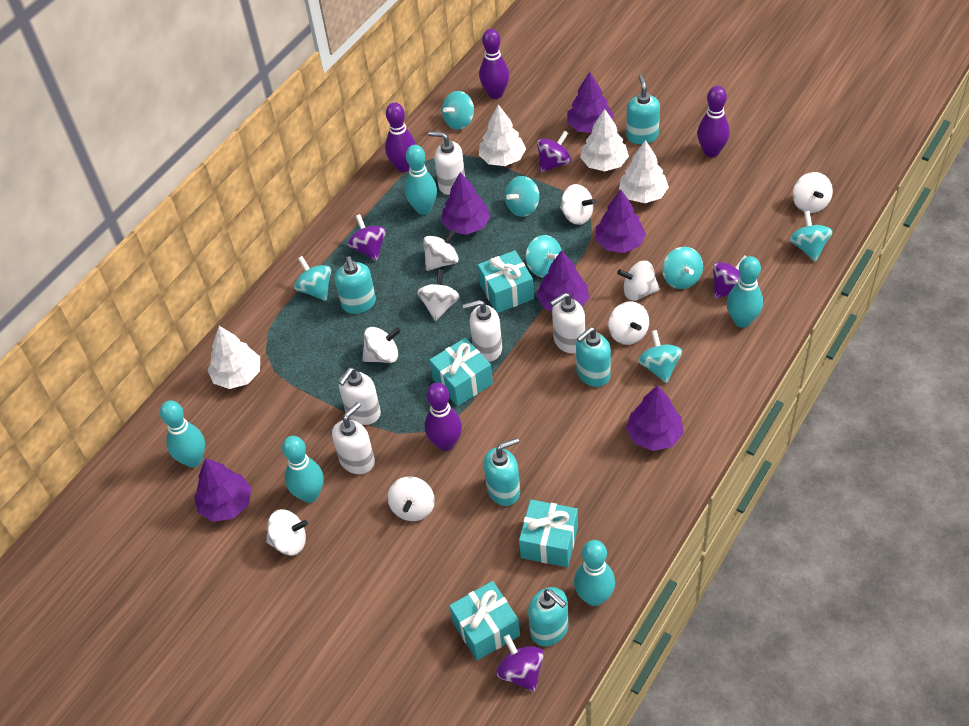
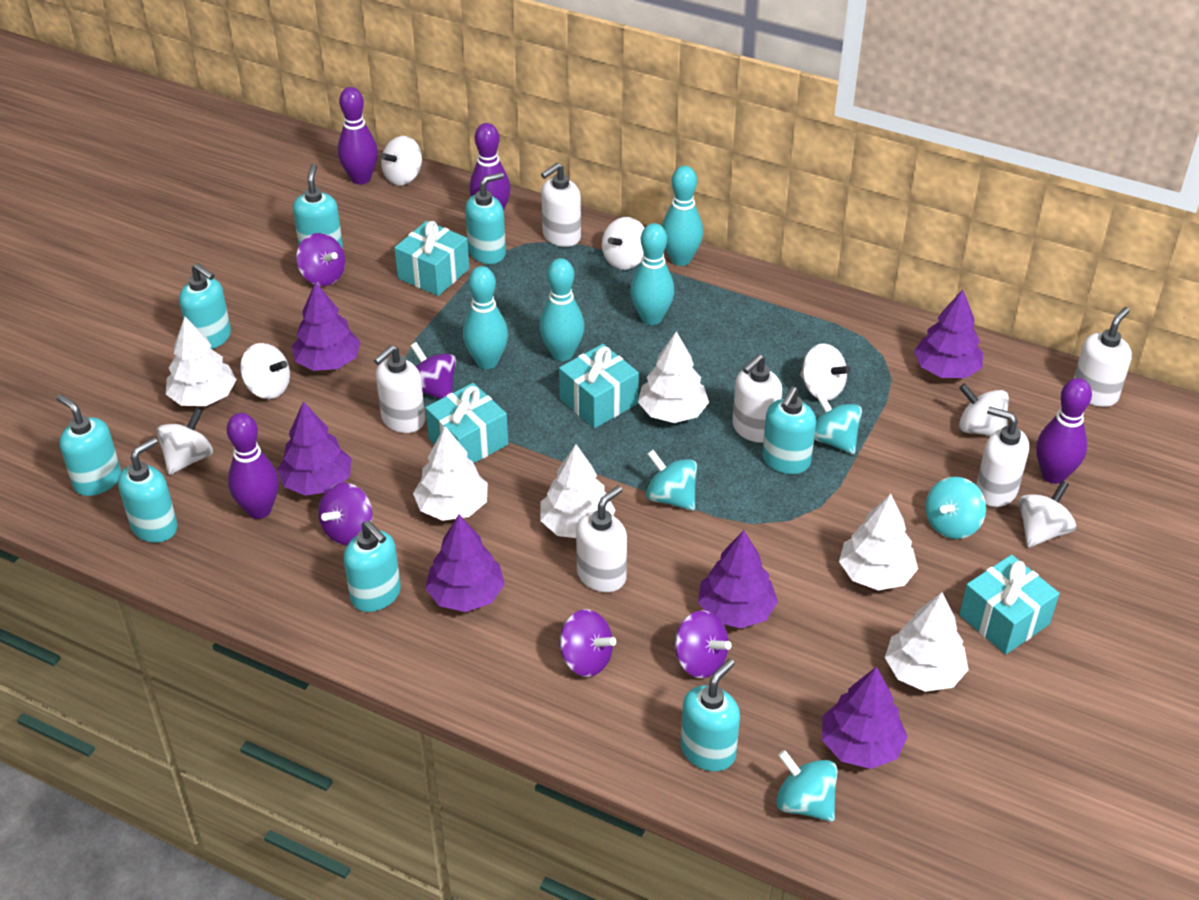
purple spinning top: 4 -> 5
turquoise bowling pin: 5 -> 4
turquoise soap dispenser: 5 -> 8
turquoise spinning top: 7 -> 4
white soap dispenser: 5 -> 6
white spinning top: 9 -> 7
white tree: 4 -> 6

